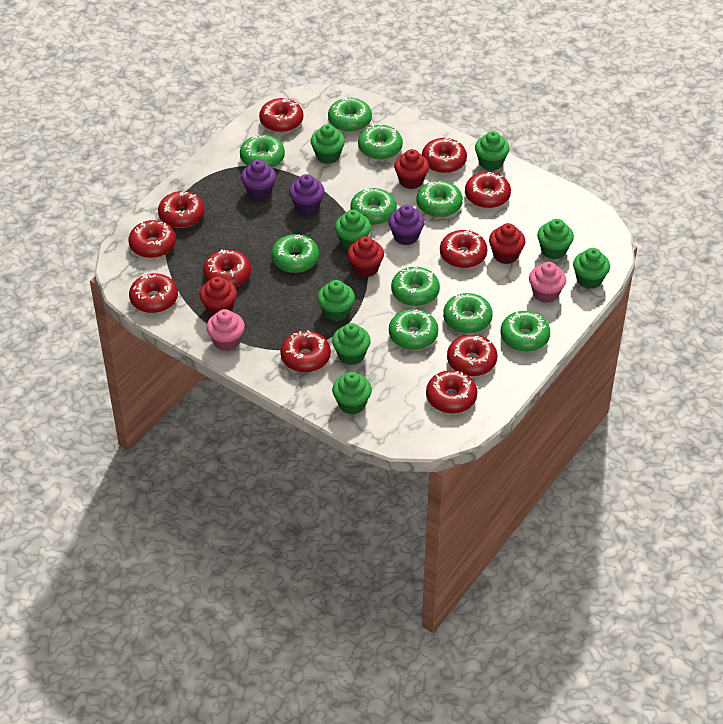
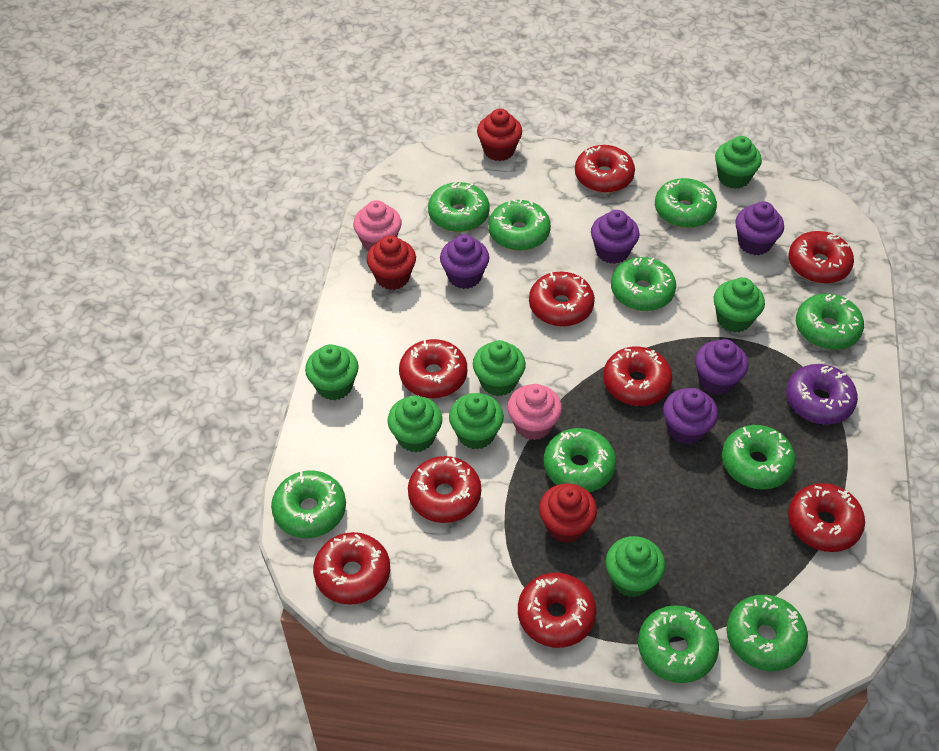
green cupcake: 8 -> 7
purple cupcake: 3 -> 5
purple donut: 0 -> 1
red cupcake: 4 -> 3
red donut: 11 -> 9

